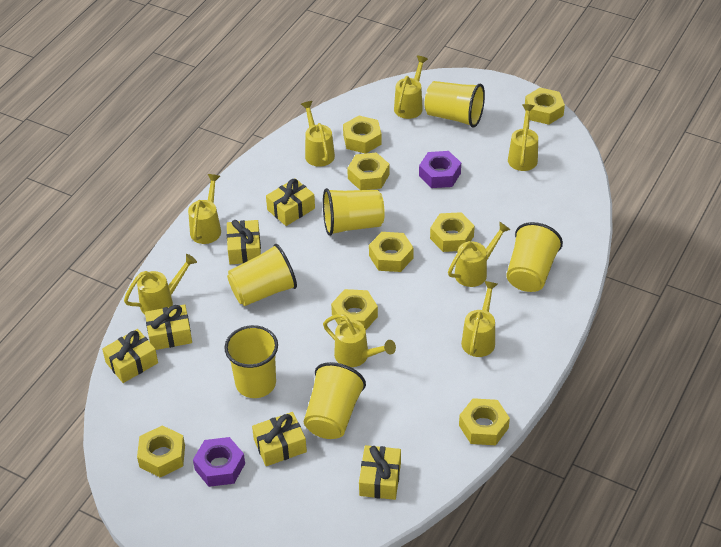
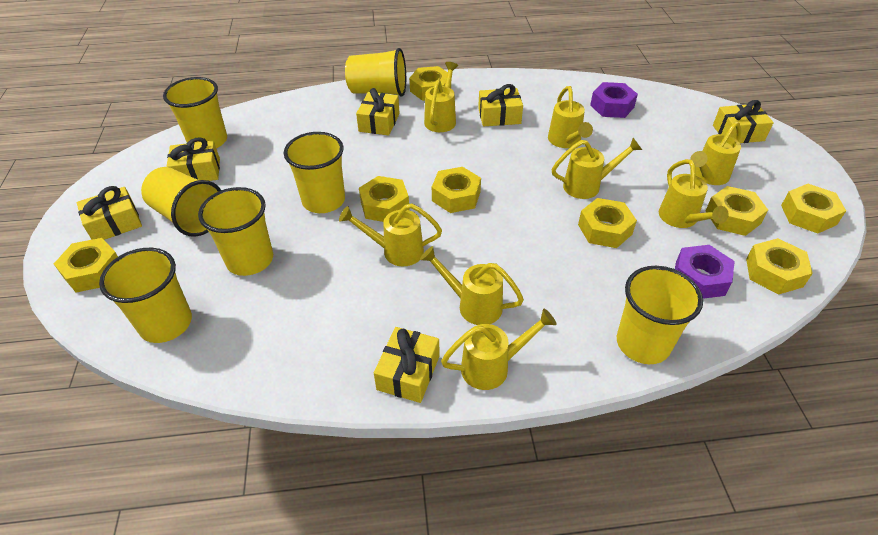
yellow cup: 6 -> 7

